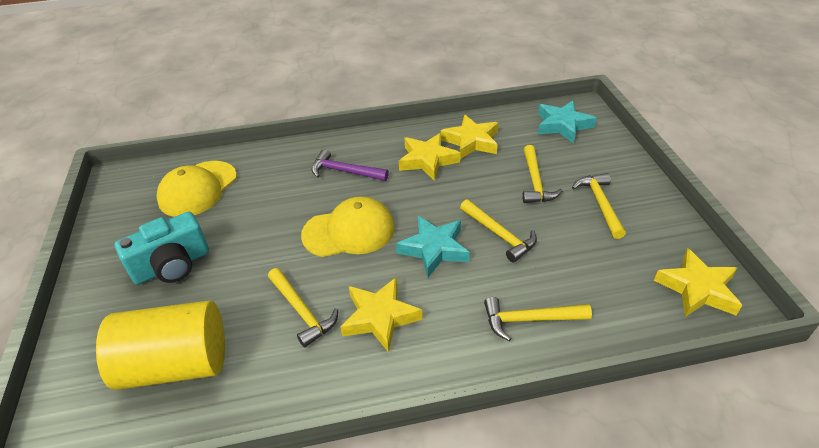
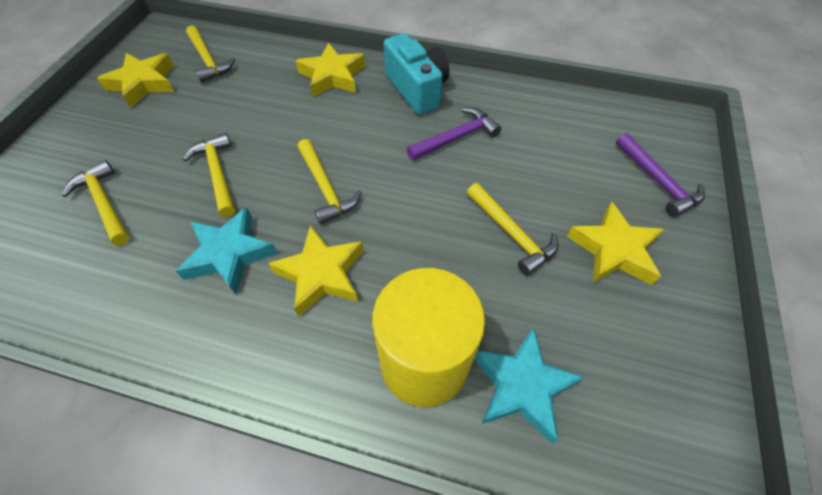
purple hammer: 1 -> 2
yellow cap: 2 -> 0

